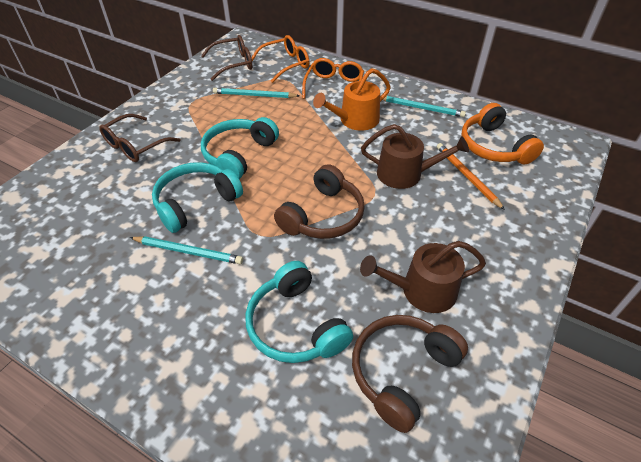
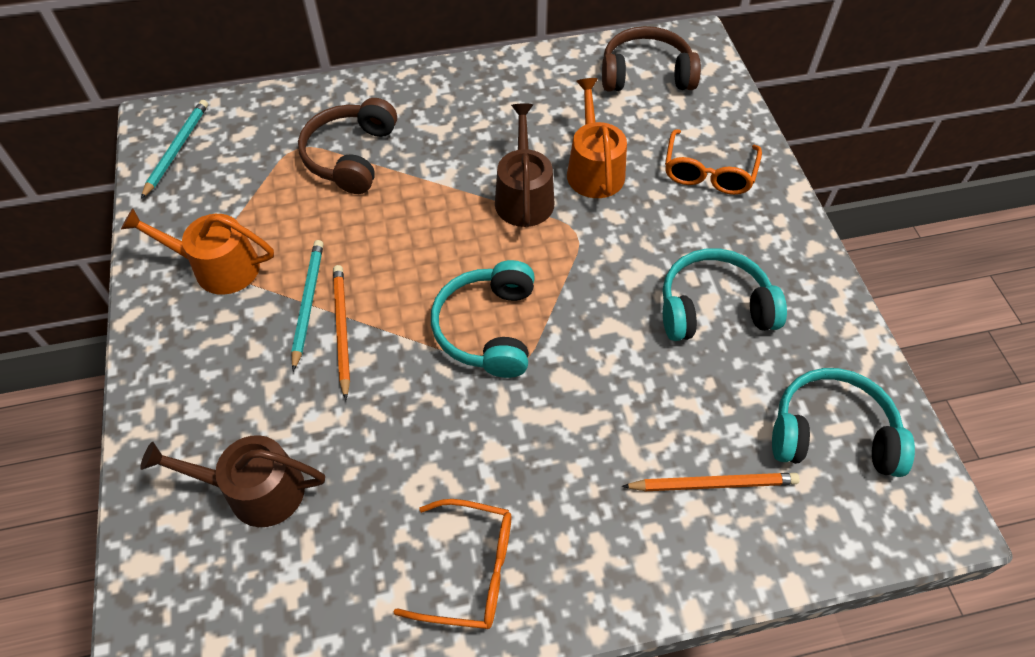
brown glasses: 2 -> 0
orange headphones: 1 -> 0
orange pencil: 1 -> 2
orange watering can: 1 -> 2
turquoise pencil: 3 -> 2

